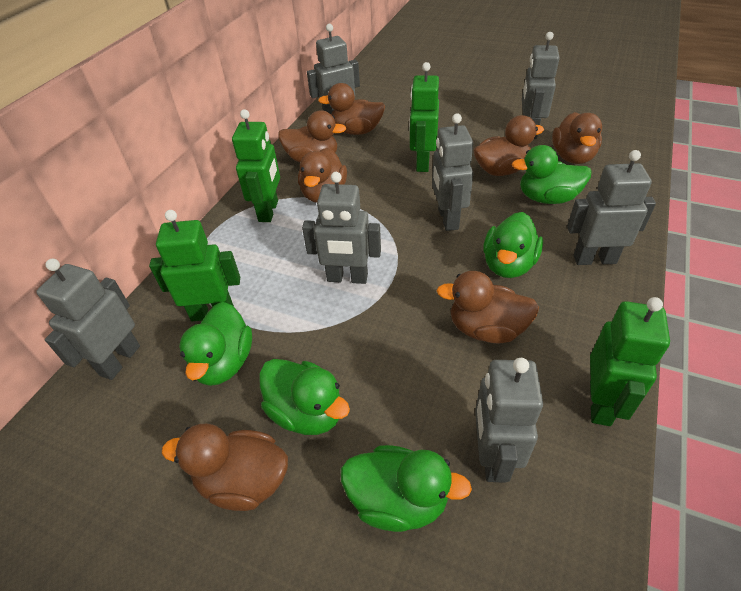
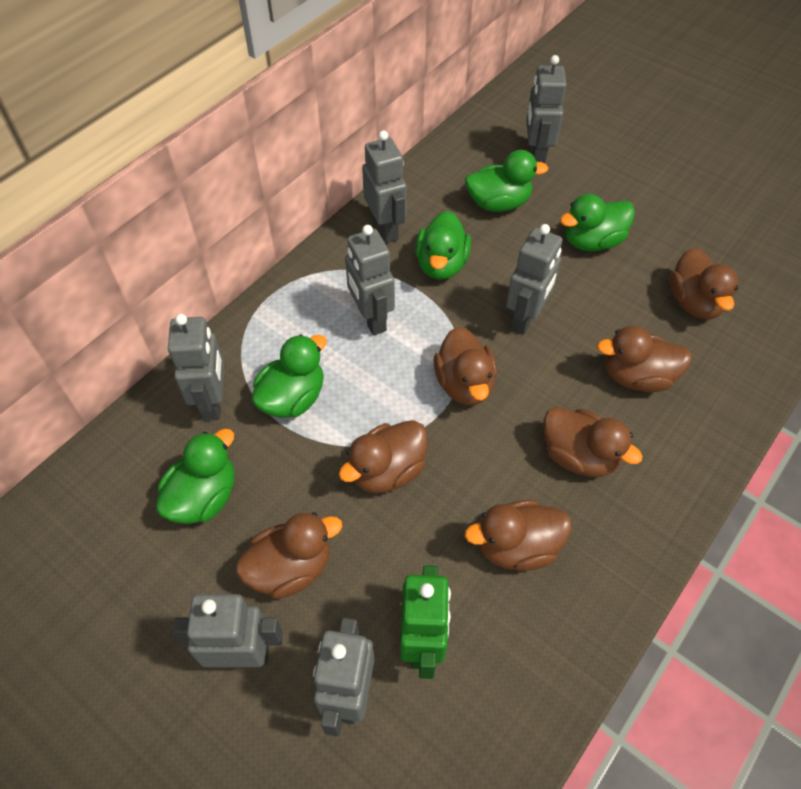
green robot: 4 -> 1

